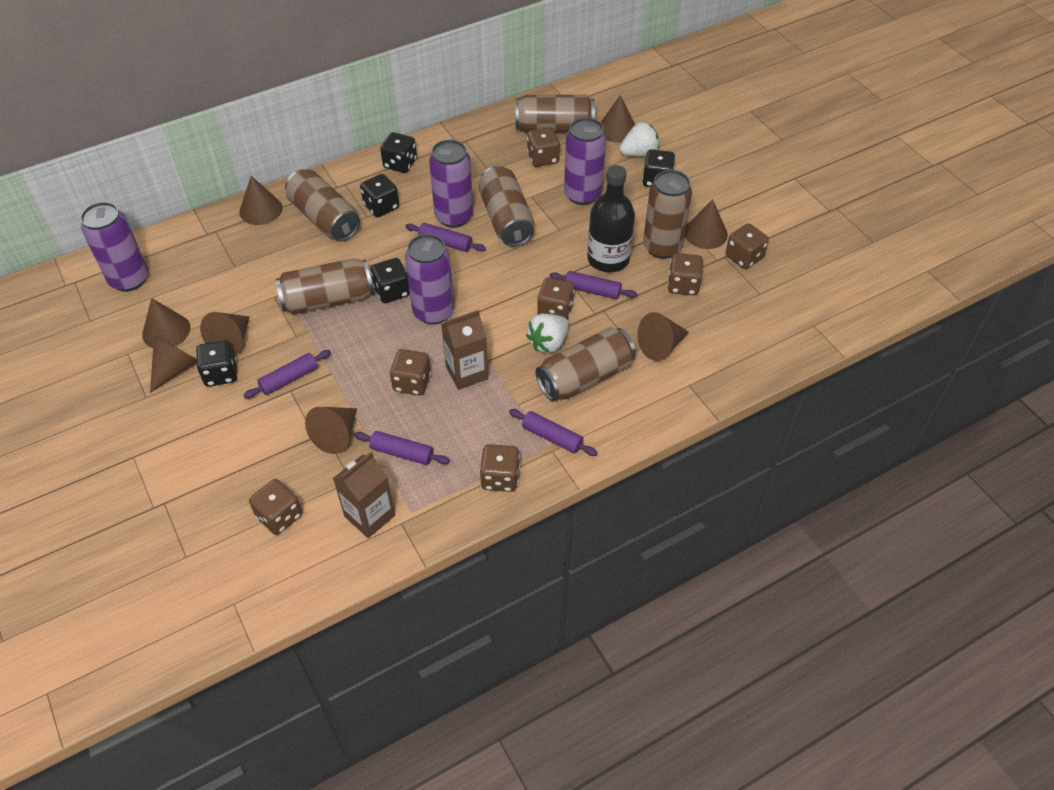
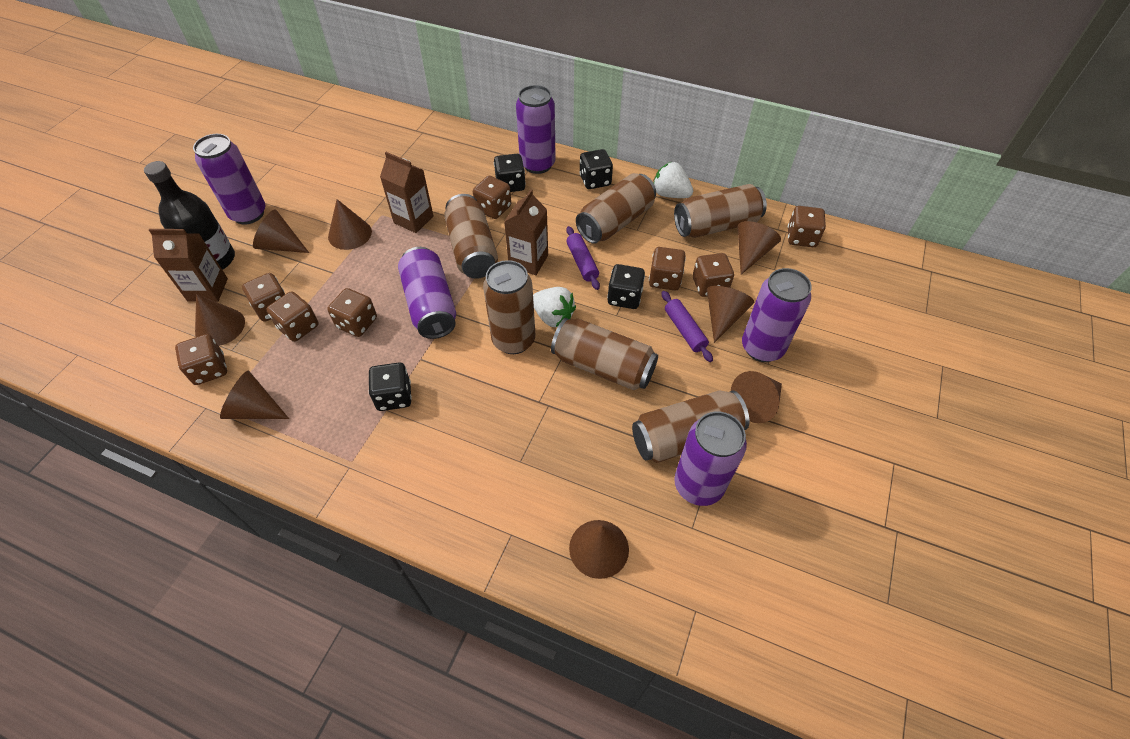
black dice: 5 -> 4
brown carton: 2 -> 3
brown dice: 7 -> 8
purple can: 4 -> 5
purple rolling pin: 5 -> 2

